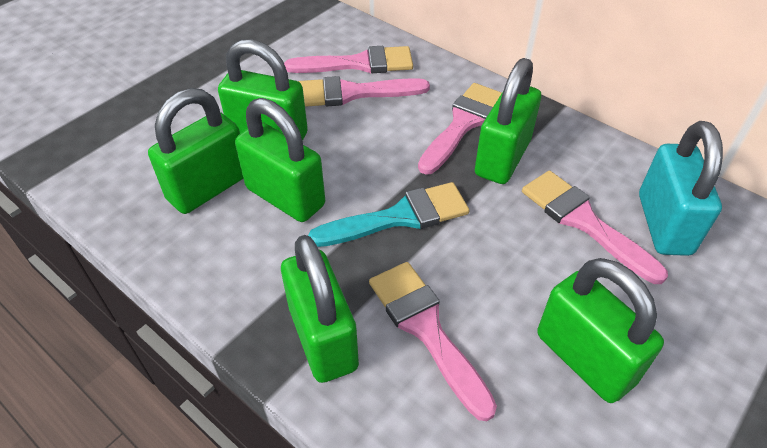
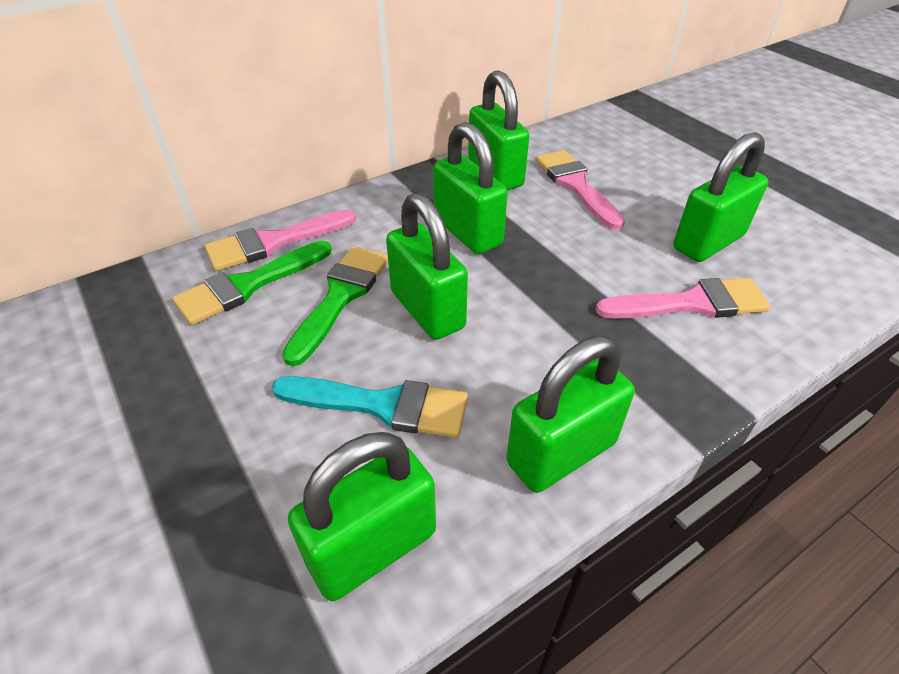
green brush: 0 -> 2
pink brush: 5 -> 3
turquoise padlock: 1 -> 0

